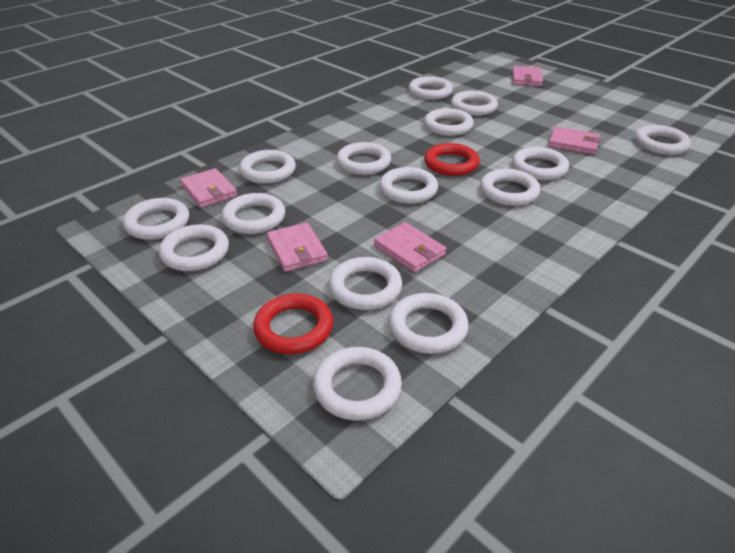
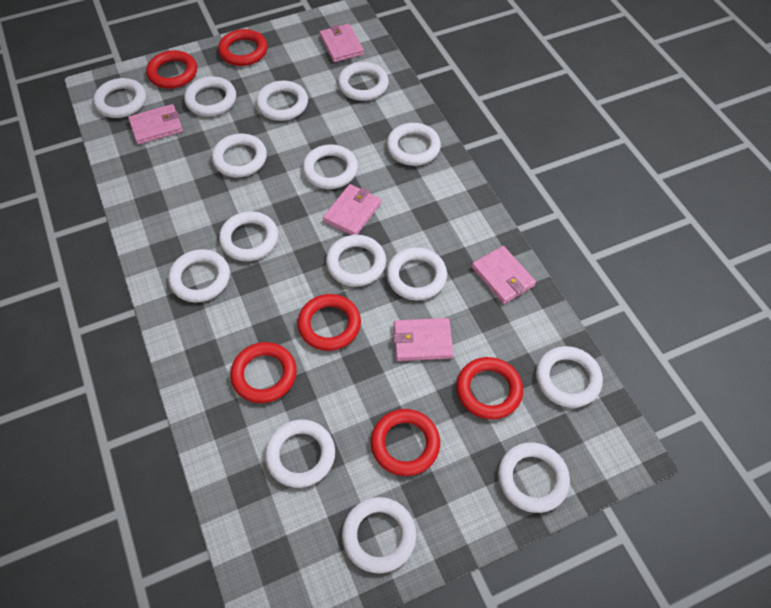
red ring: 2 -> 6

